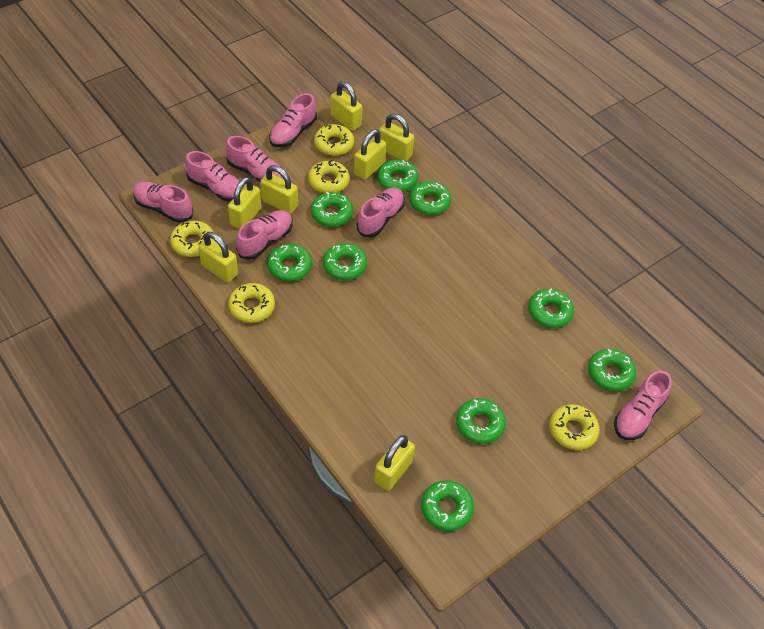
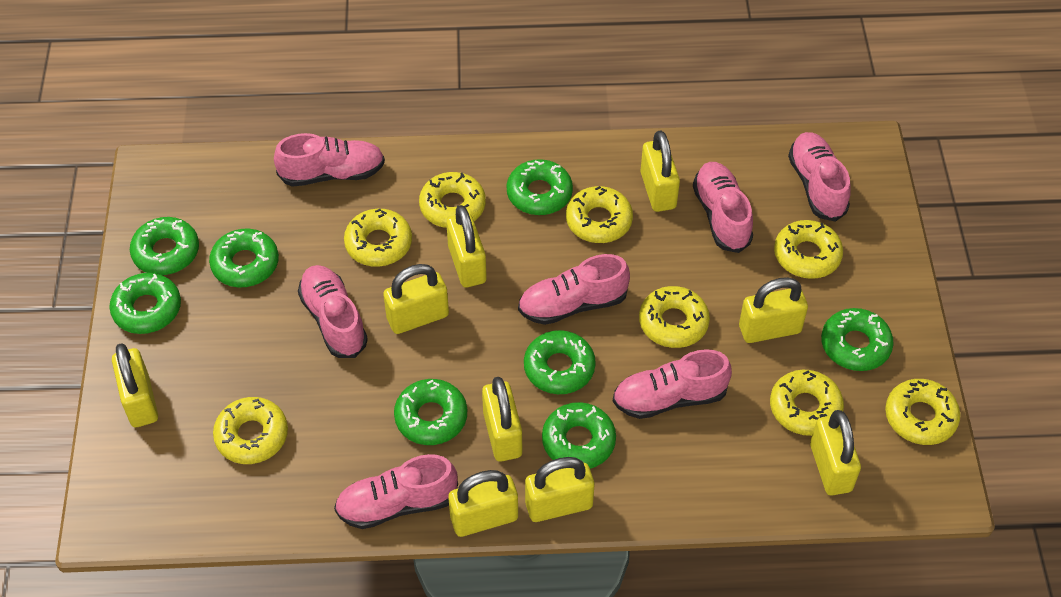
green donut: 9 -> 8
yellow donut: 5 -> 8
yellow padlock: 7 -> 9

